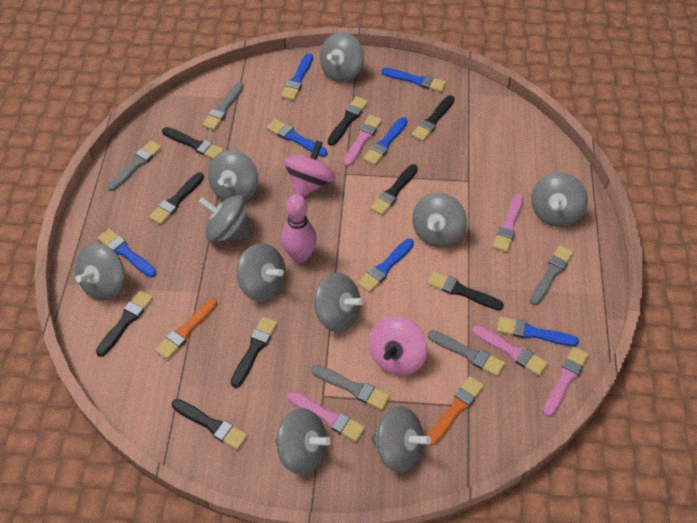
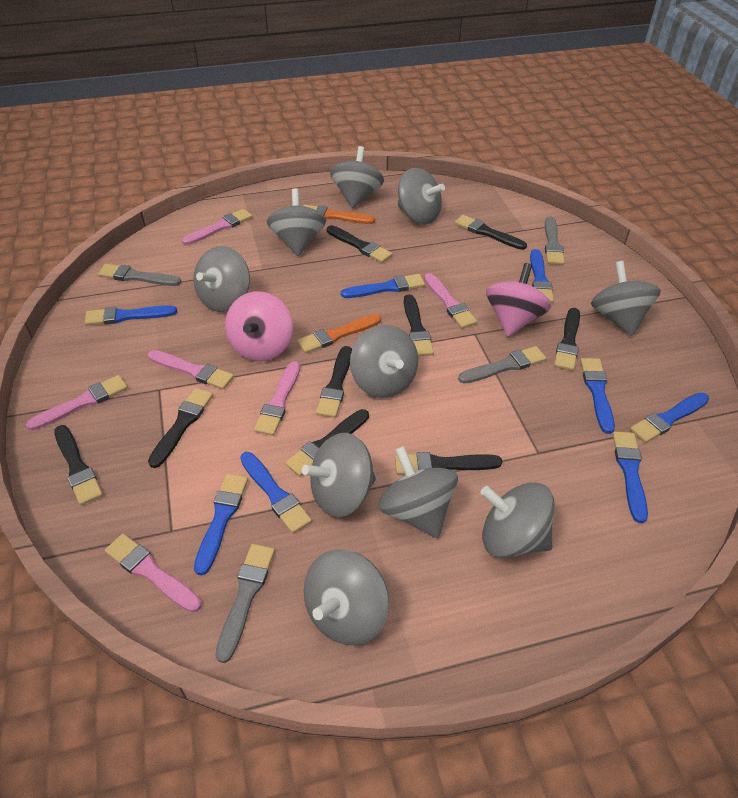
blue brush: 7 -> 8
grey brush: 5 -> 4
pink bowling pin: 1 -> 0
pink brush: 5 -> 6

